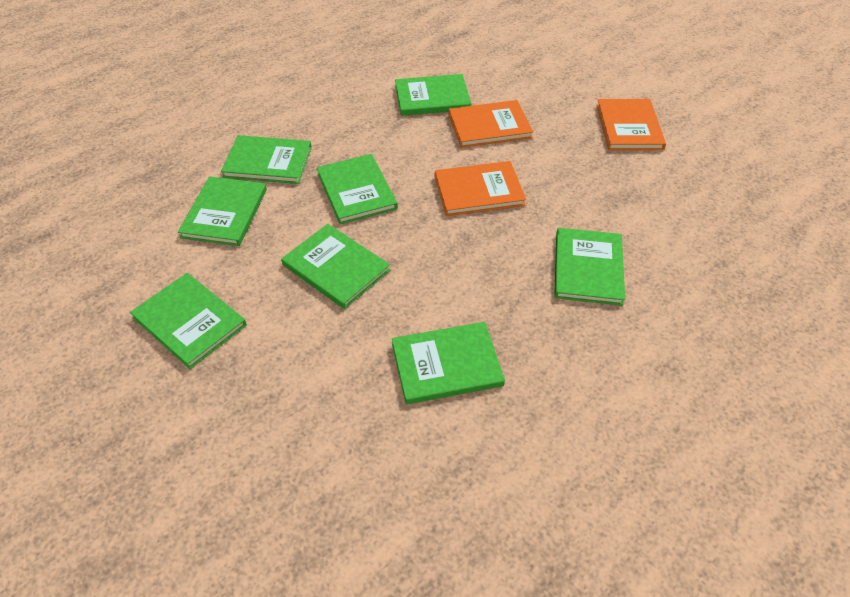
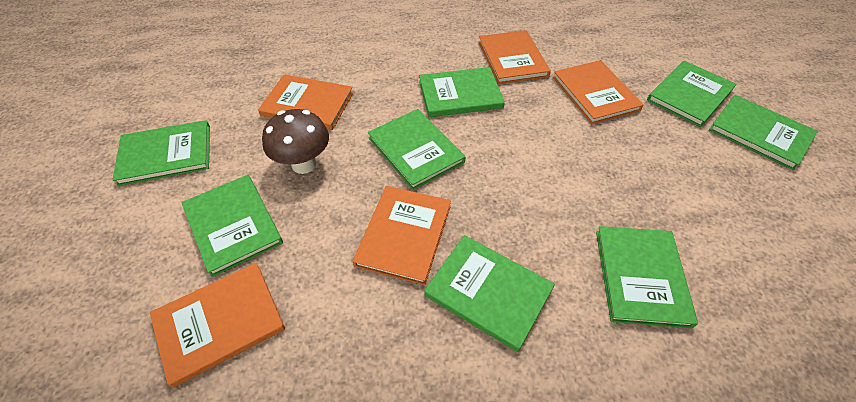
brown mushroom: 0 -> 1
orange book: 3 -> 5

